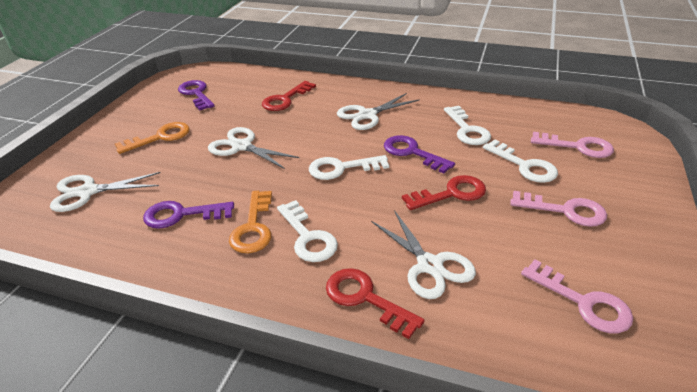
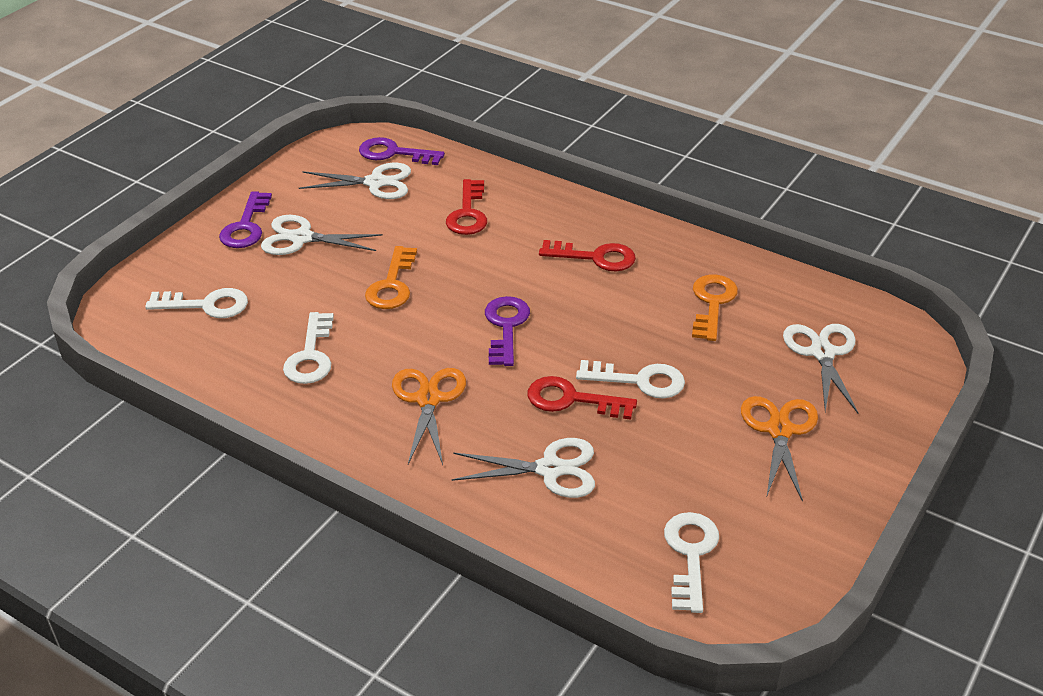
orange scissors: 0 -> 2
pink key: 3 -> 0

